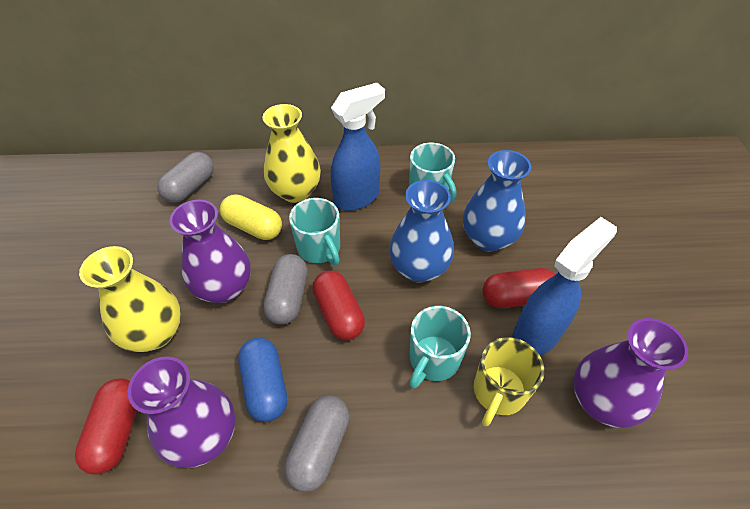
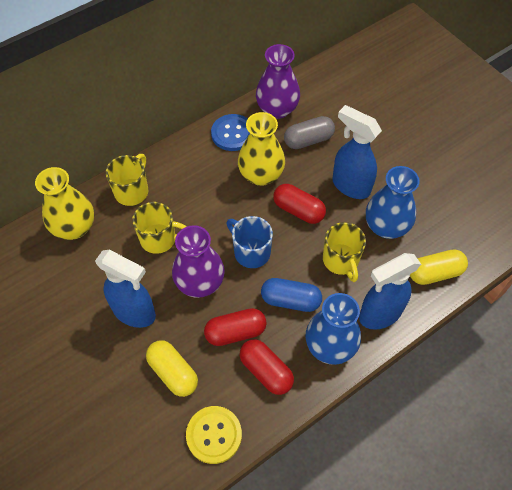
blue button: 0 -> 1
blue mug: 0 -> 1
blue spray bottle: 2 -> 3
grey capsule: 3 -> 1
purple vase: 3 -> 2
turquoise mug: 3 -> 0
yellow button: 0 -> 1
yellow capsule: 1 -> 2
yellow mug: 1 -> 3

